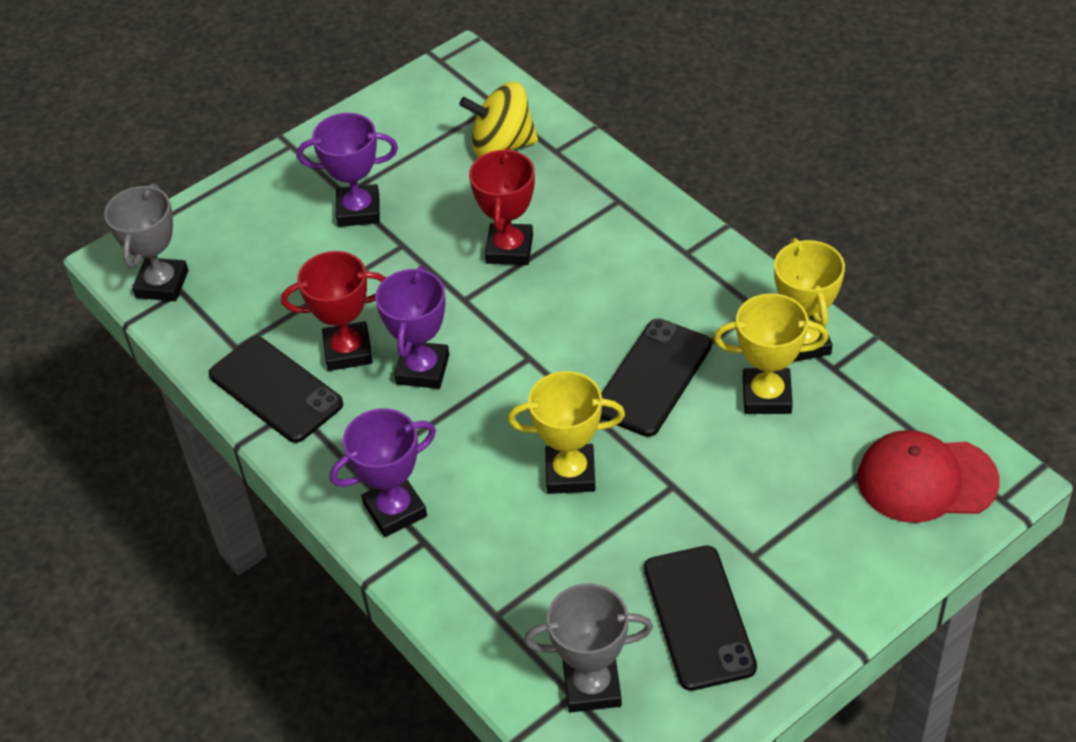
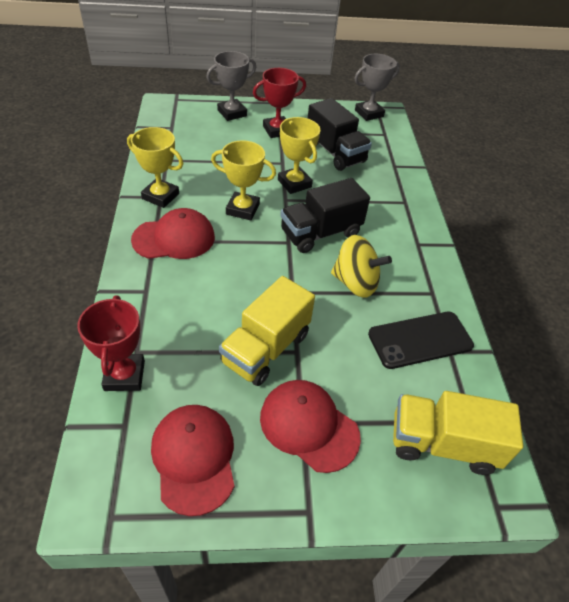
black phone: 3 -> 1
black truck: 0 -> 2
purple trophy: 3 -> 0
red cap: 1 -> 3
yellow truck: 0 -> 2

